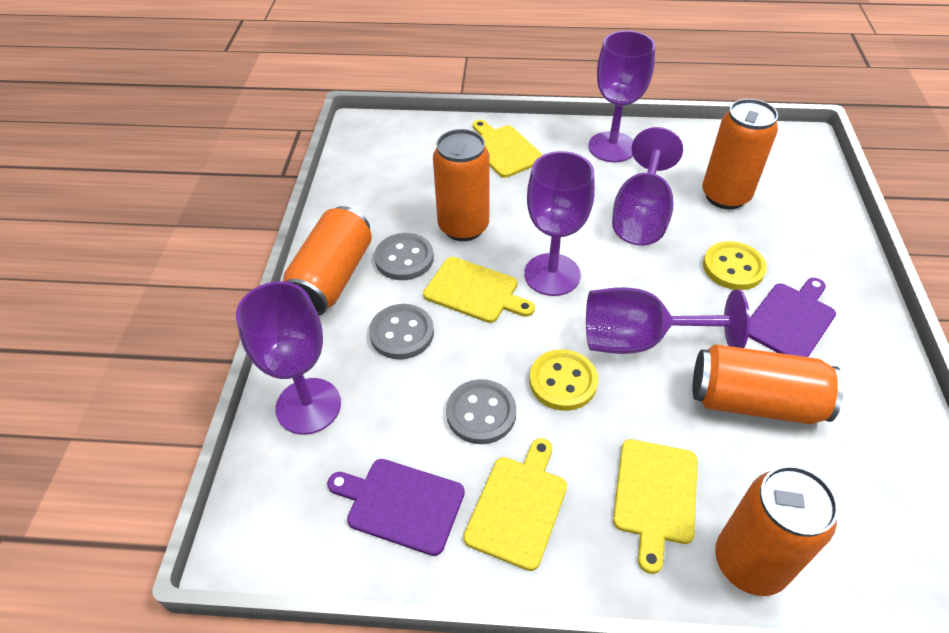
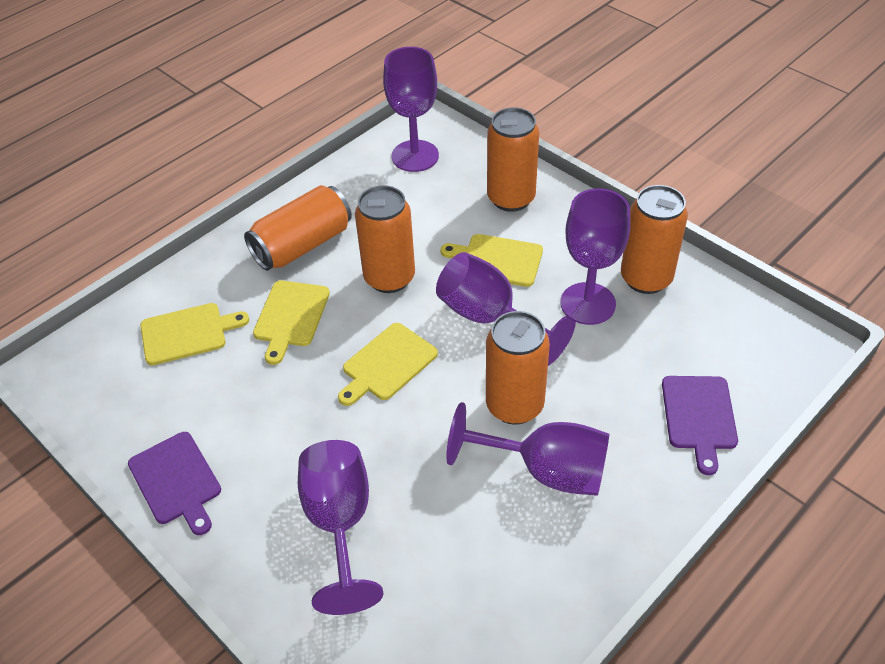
grey button: 3 -> 0
yellow button: 2 -> 0

